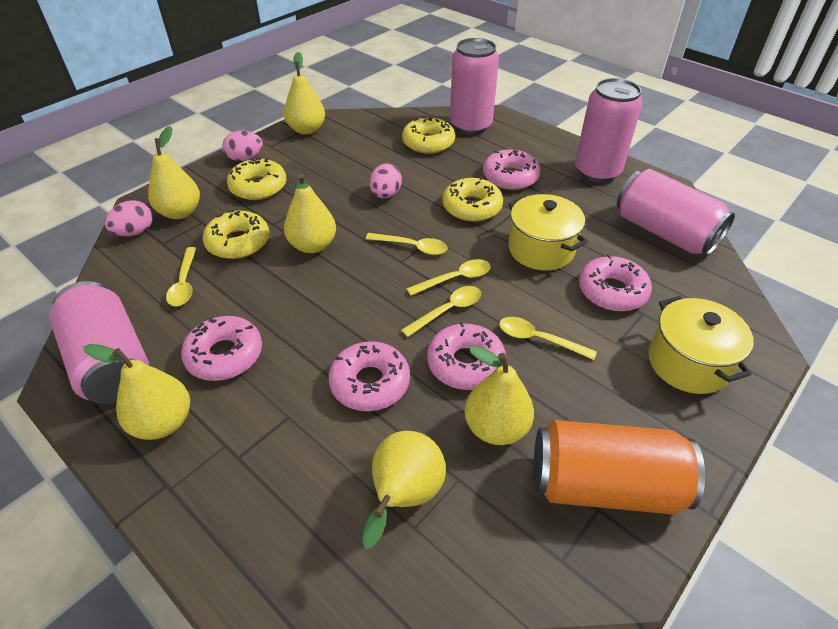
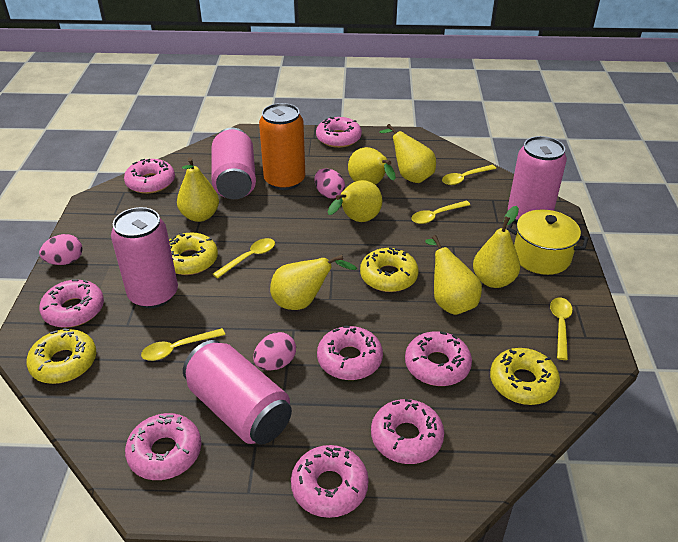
pink donut: 5 -> 8
yellow pear: 6 -> 7
yellow pot: 2 -> 1

